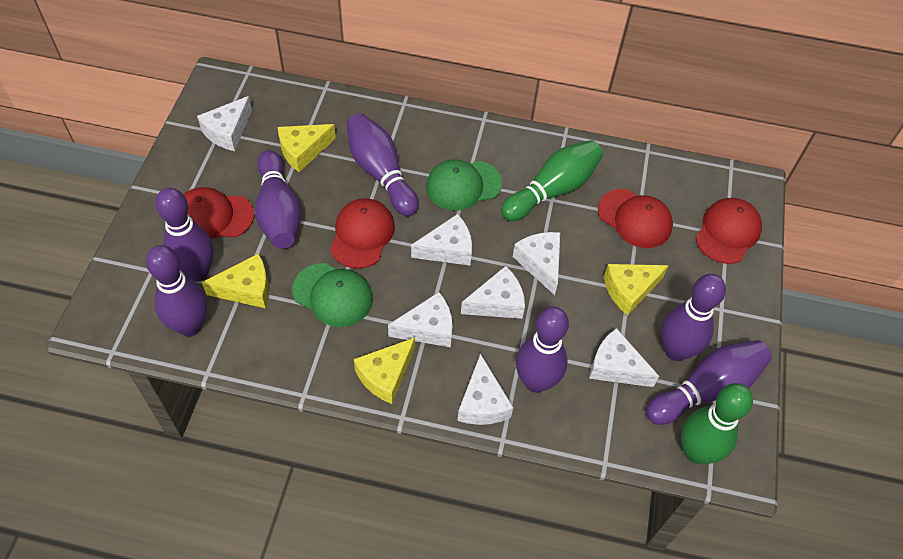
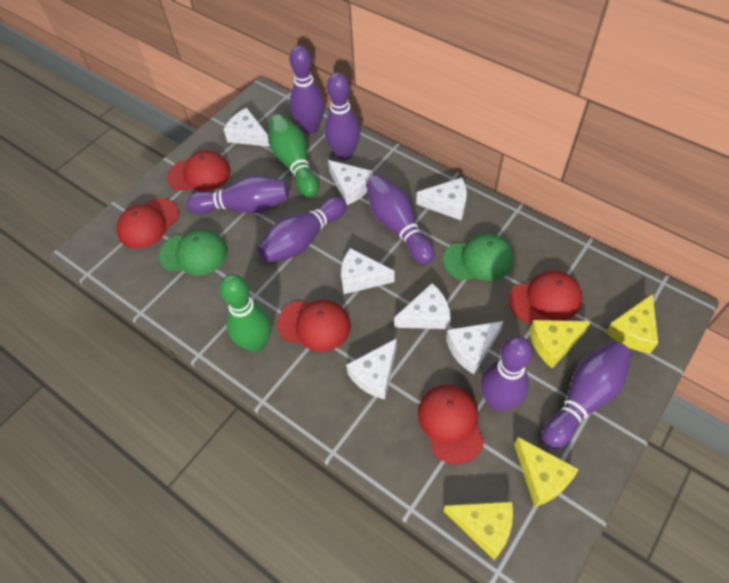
red cap: 4 -> 5

